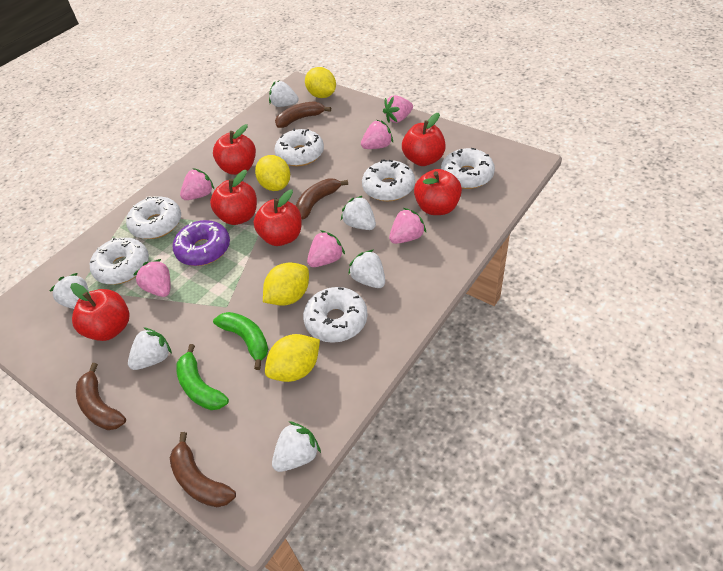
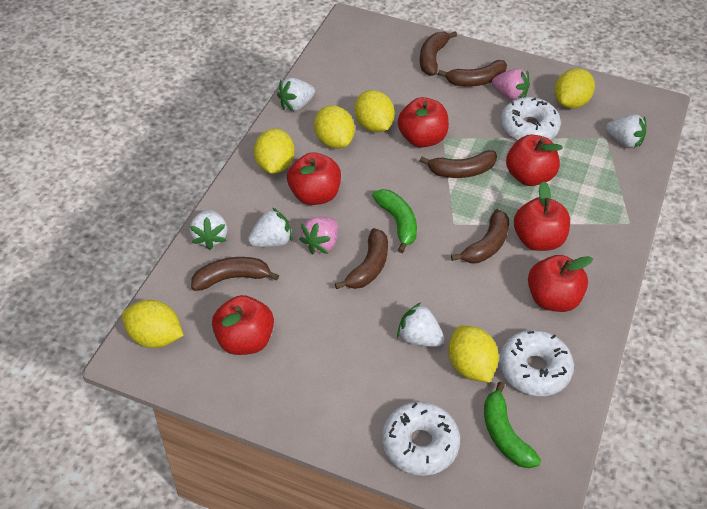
brown banana: 4 -> 6
pink strawberry: 6 -> 2
purple donut: 1 -> 0
white donut: 6 -> 3
white strawberry: 6 -> 5
yellow lemon: 4 -> 6

